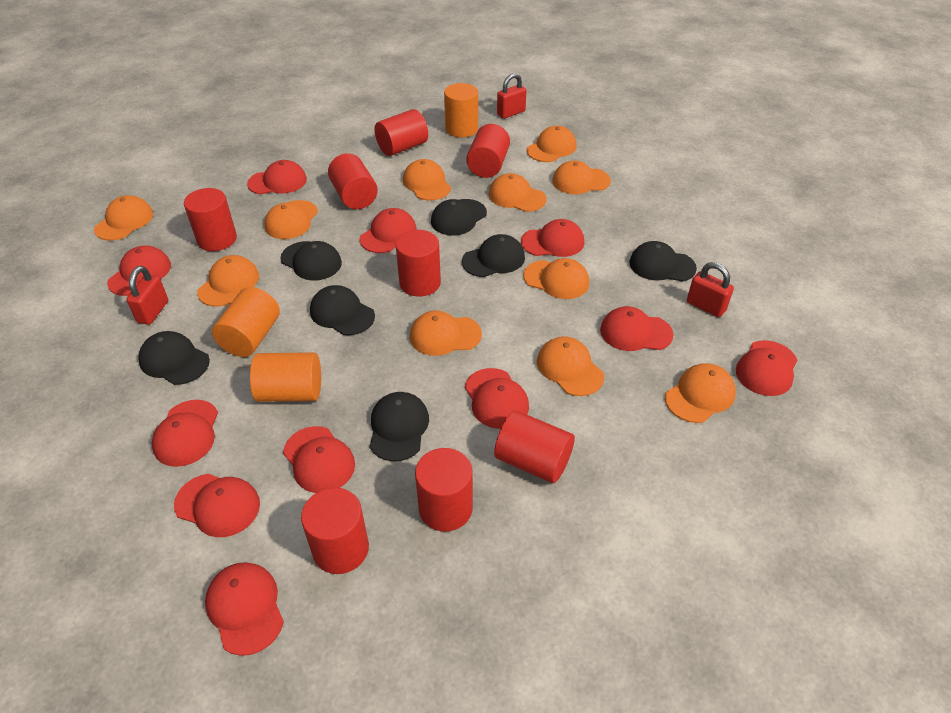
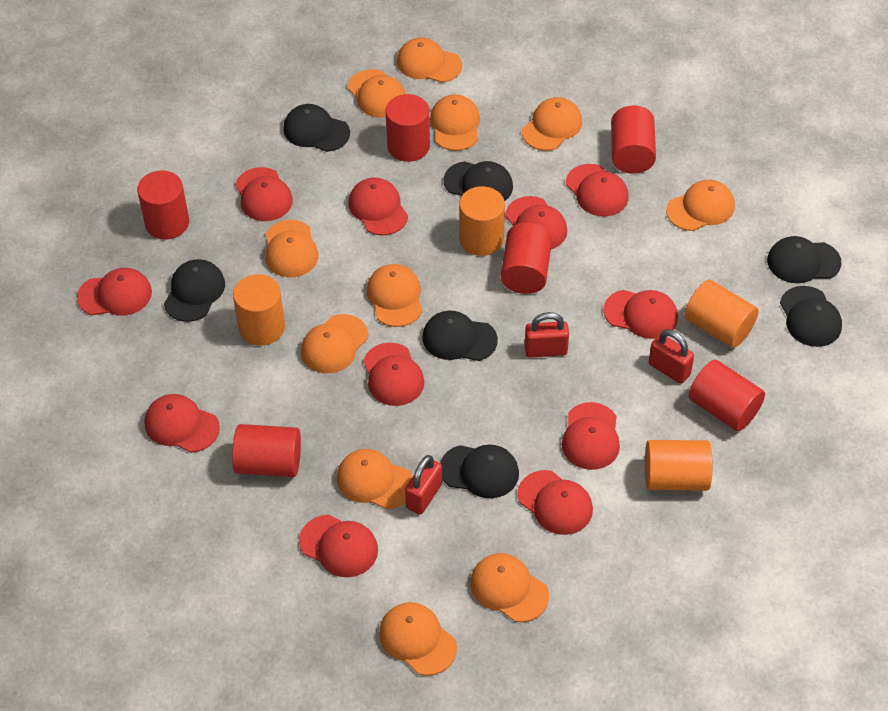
orange cylinder: 3 -> 4
red cylinder: 8 -> 6

